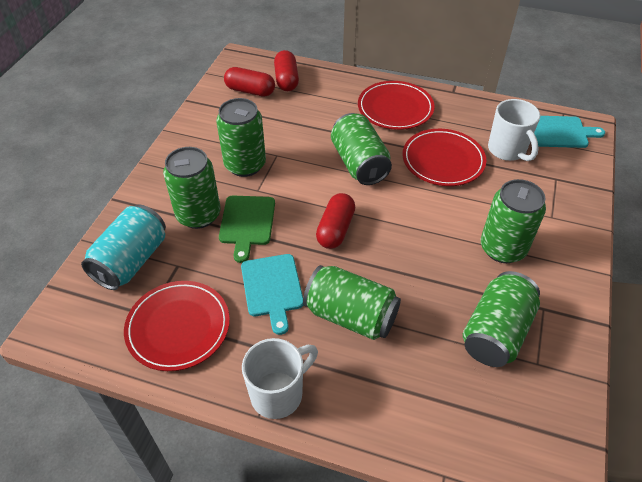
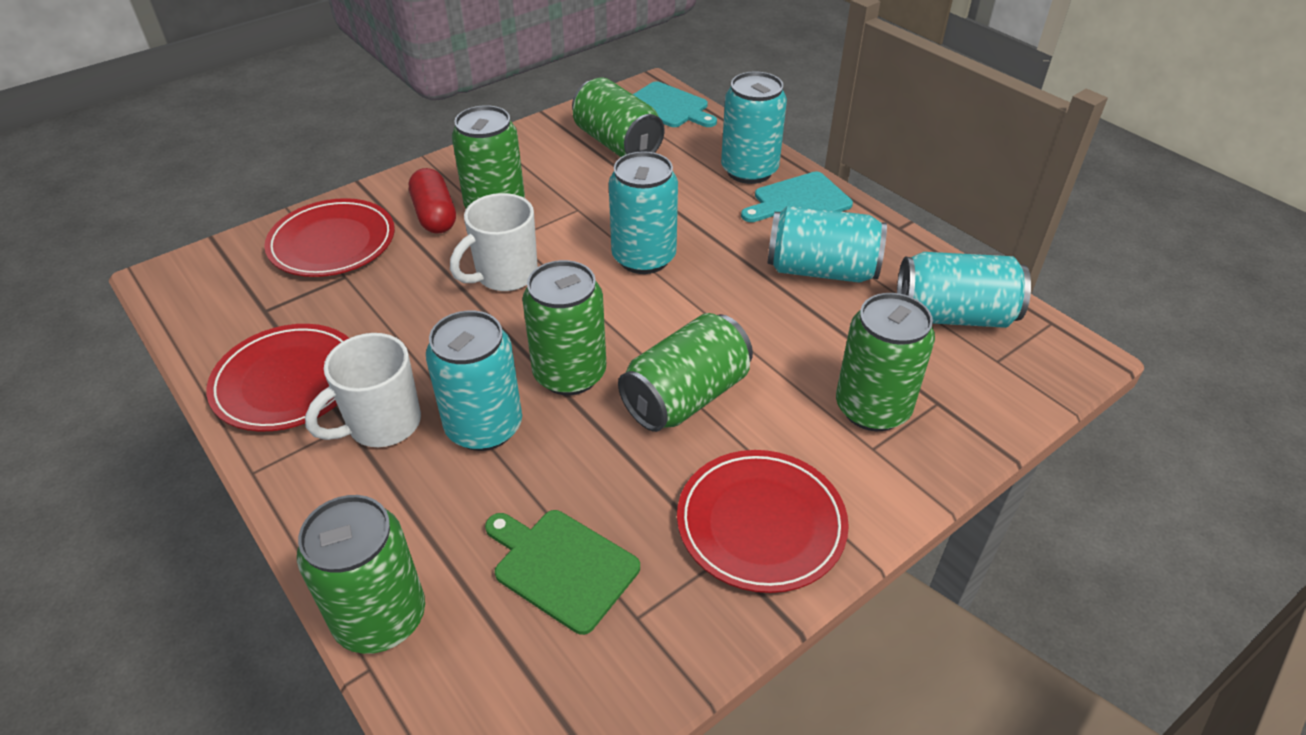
red capsule: 3 -> 1
turquoise can: 1 -> 5

